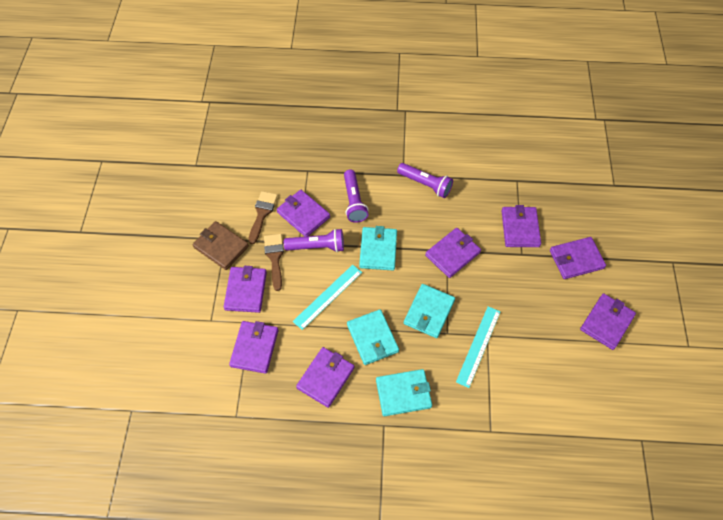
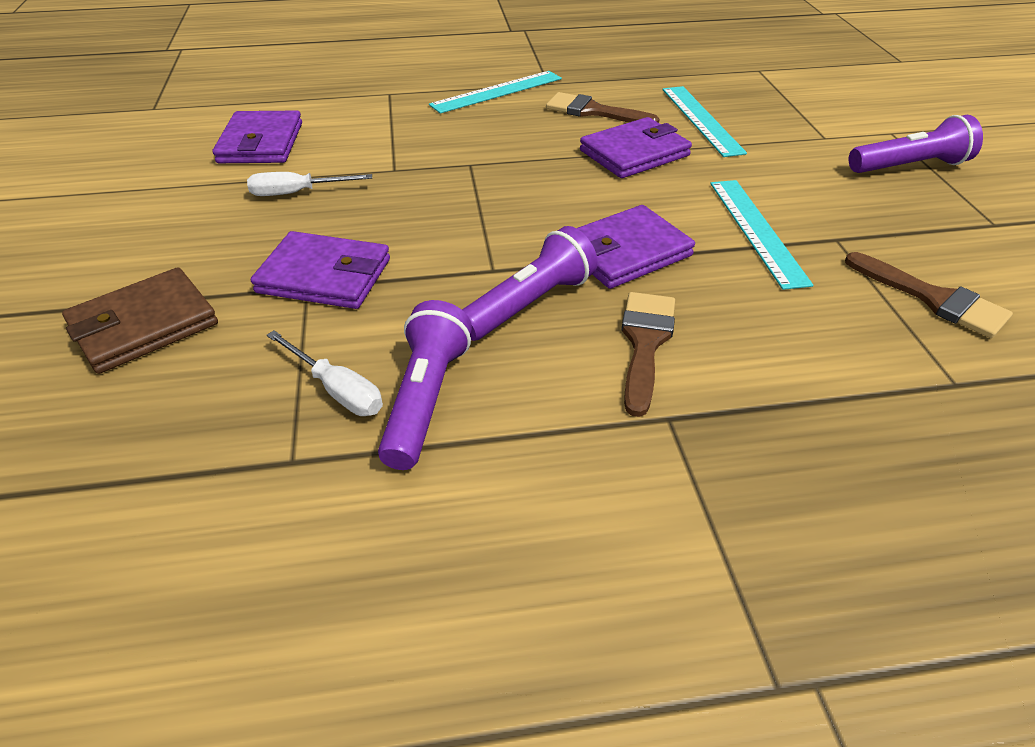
brown brush: 2 -> 3
purple wallet: 8 -> 4
turquoise ruler: 2 -> 3
turquoise wallet: 4 -> 0
white screwdriver: 0 -> 2

